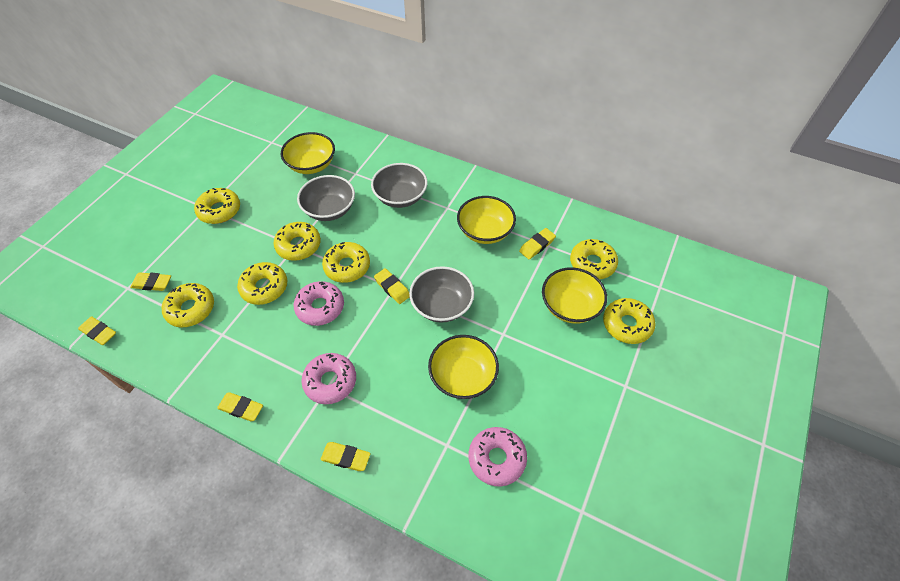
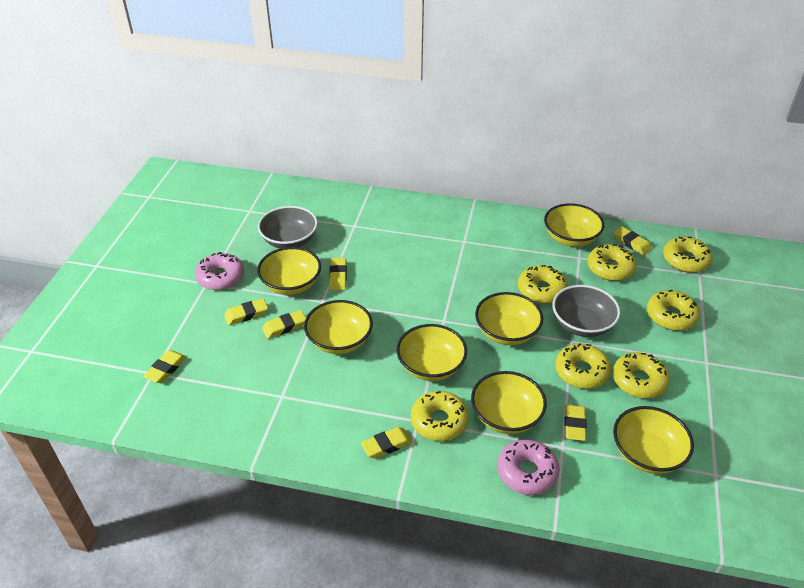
grey bowl: 3 -> 2
pink donut: 3 -> 2
yellow bowl: 4 -> 7
yellow eraser: 6 -> 7

